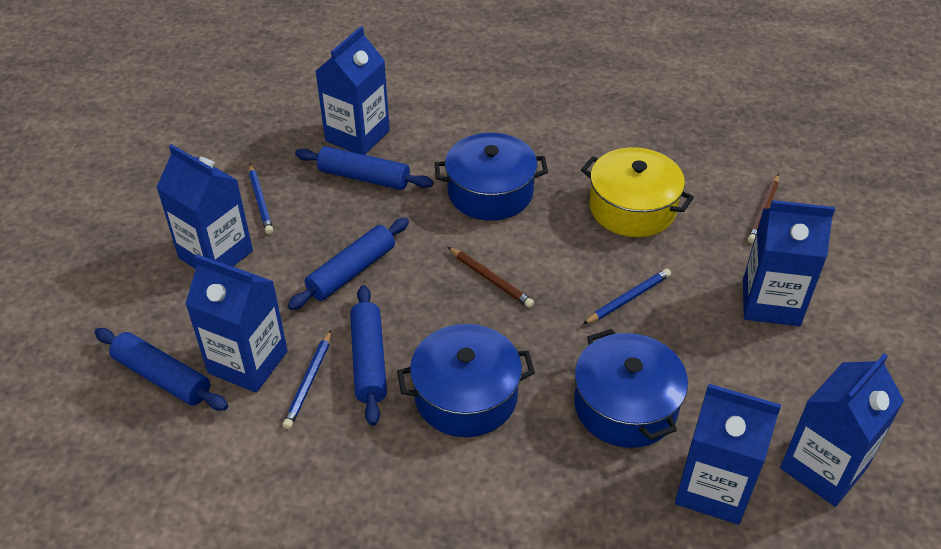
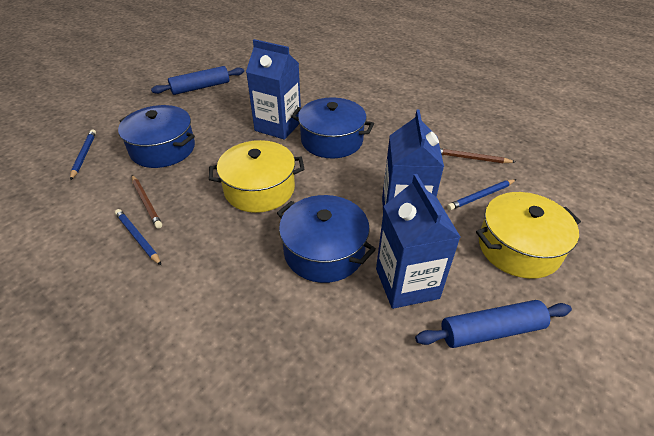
blue carton: 6 -> 3
blue rolling pin: 4 -> 2
yellow pot: 1 -> 2

